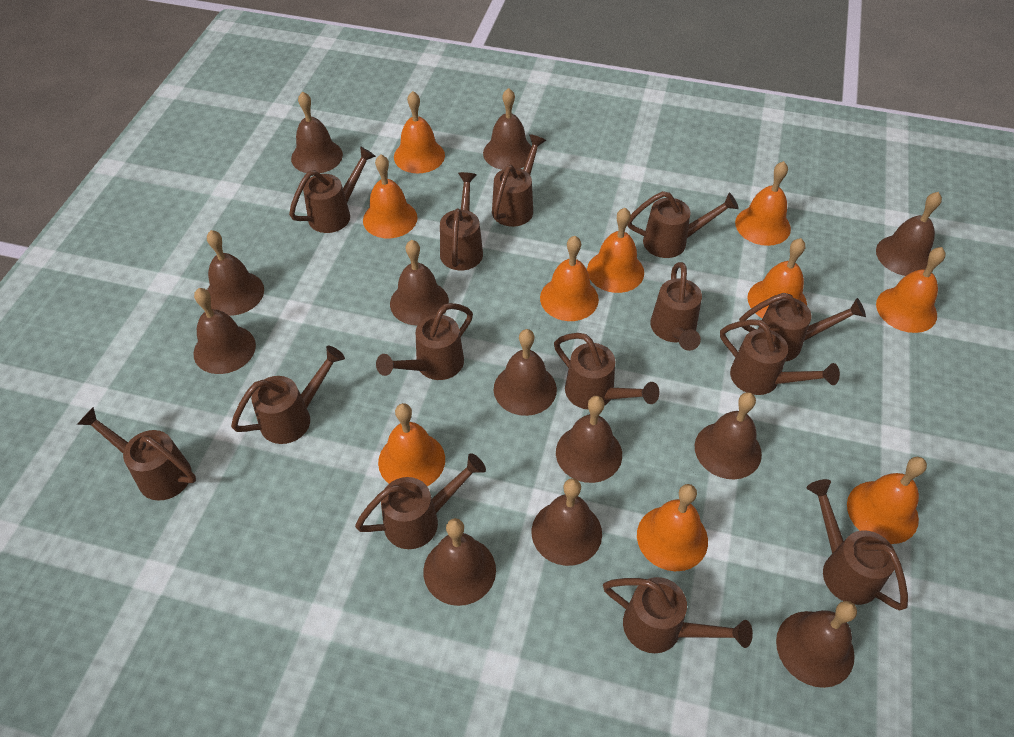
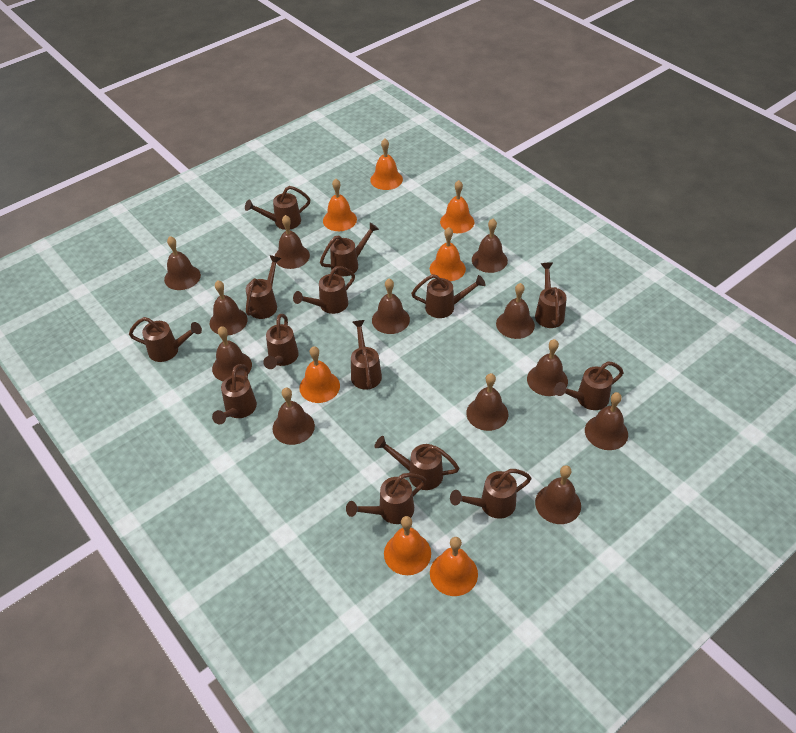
orange bell: 10 -> 7

